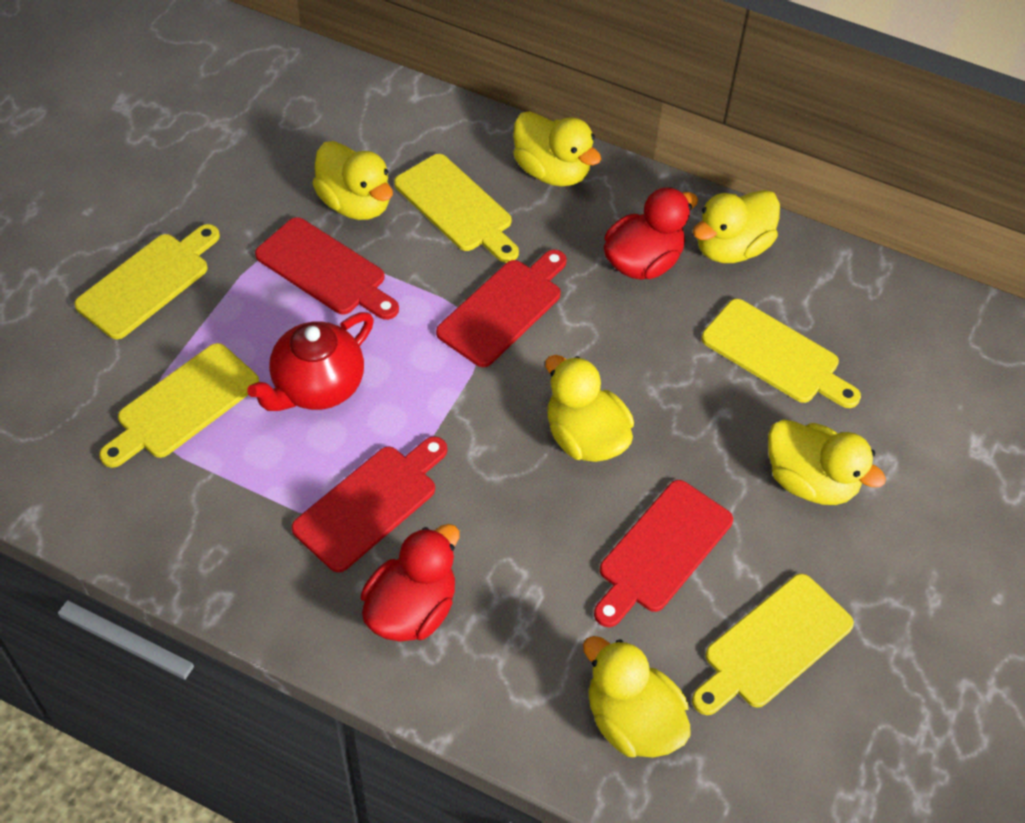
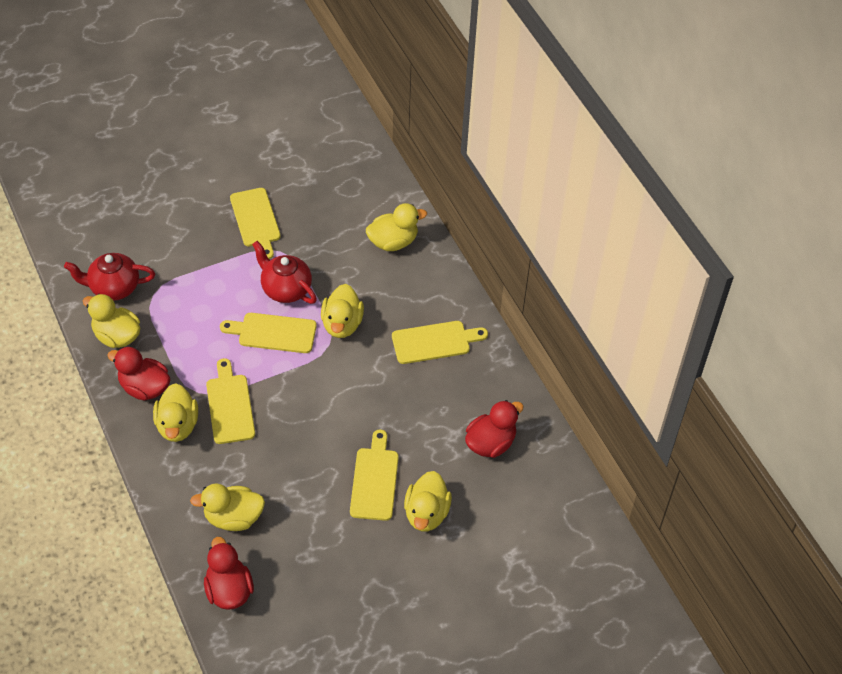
red cutting board: 4 -> 0
red duck: 2 -> 3
red teapot: 1 -> 2

